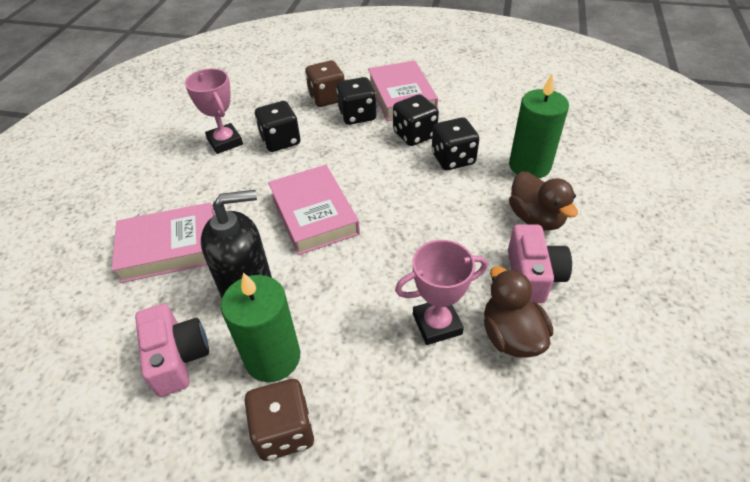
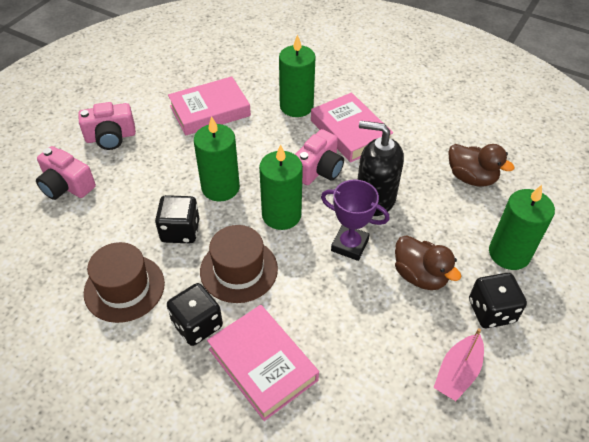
black dice: 4 -> 3
brown dice: 2 -> 0
brown hat: 0 -> 2
green candle: 2 -> 4
pink boat: 0 -> 1
pink camera: 2 -> 3
pink trophy: 2 -> 0
purple trophy: 0 -> 1

